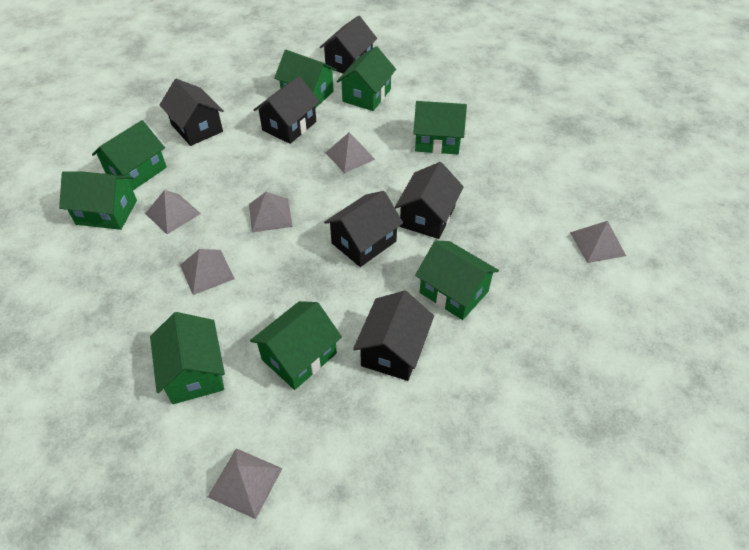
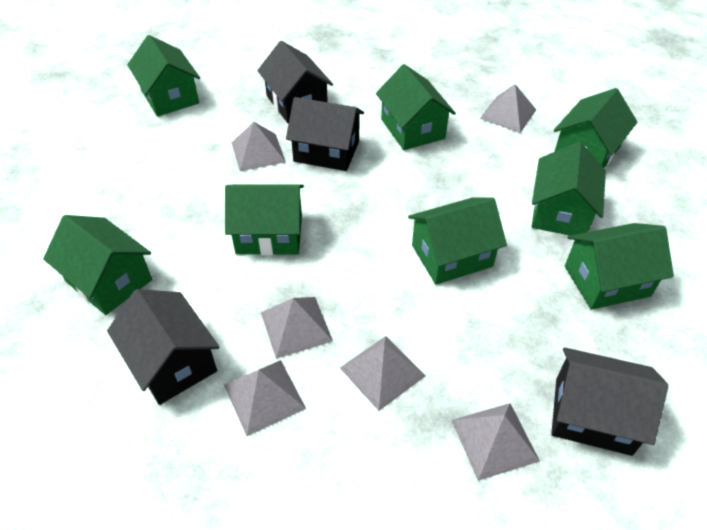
black house: 6 -> 4

